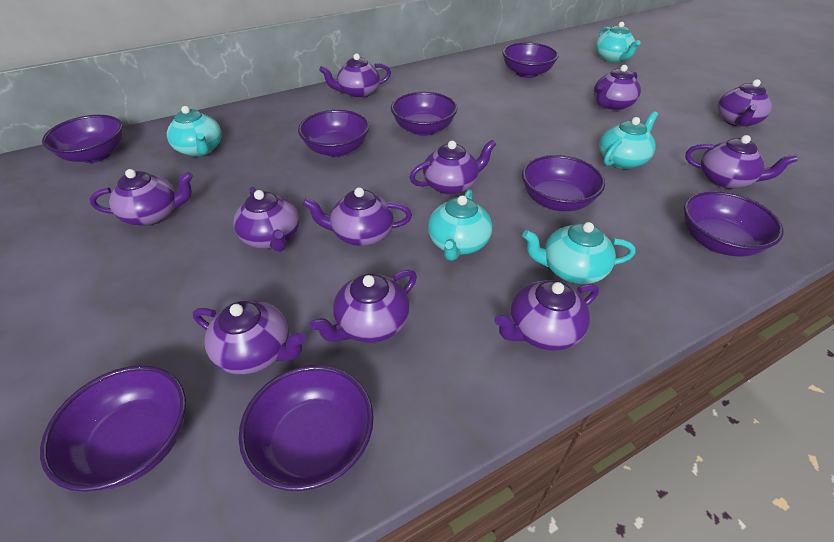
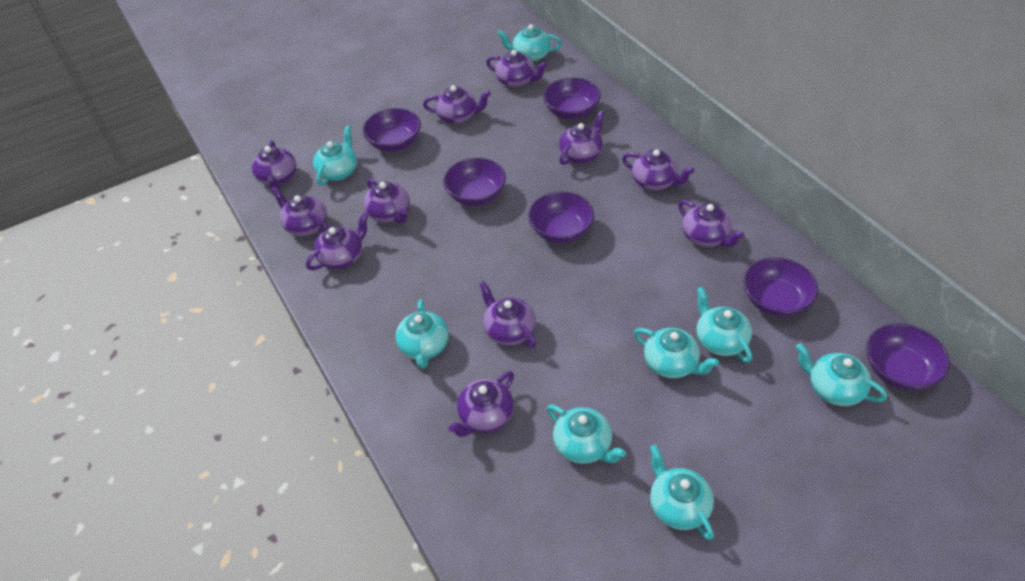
purple bowl: 8 -> 6
turquoise teapot: 5 -> 8

